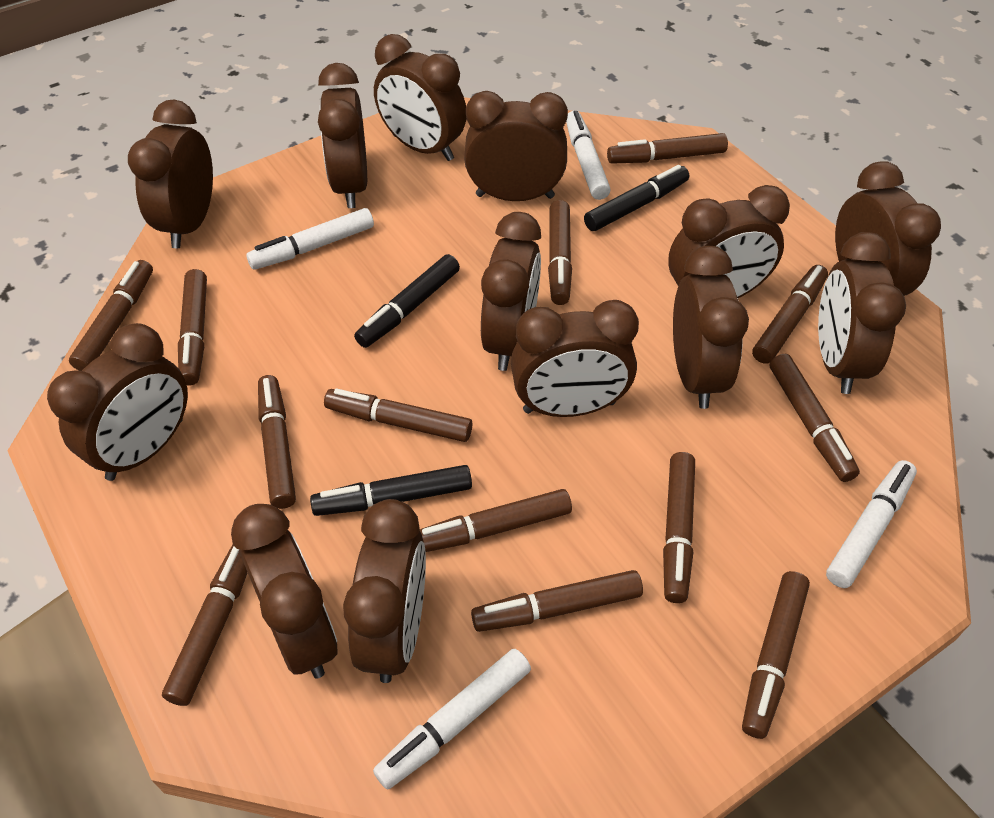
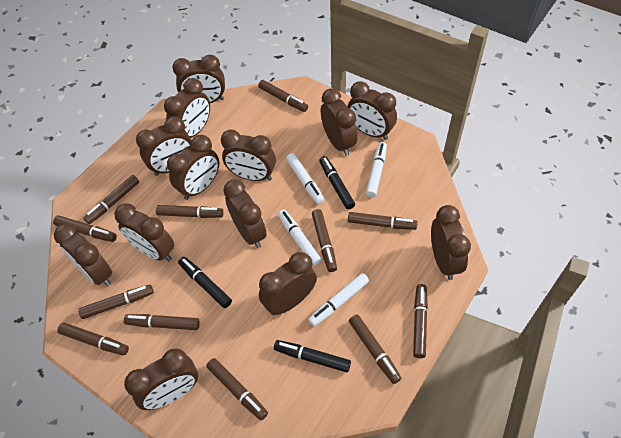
brown marker: 13 -> 12

